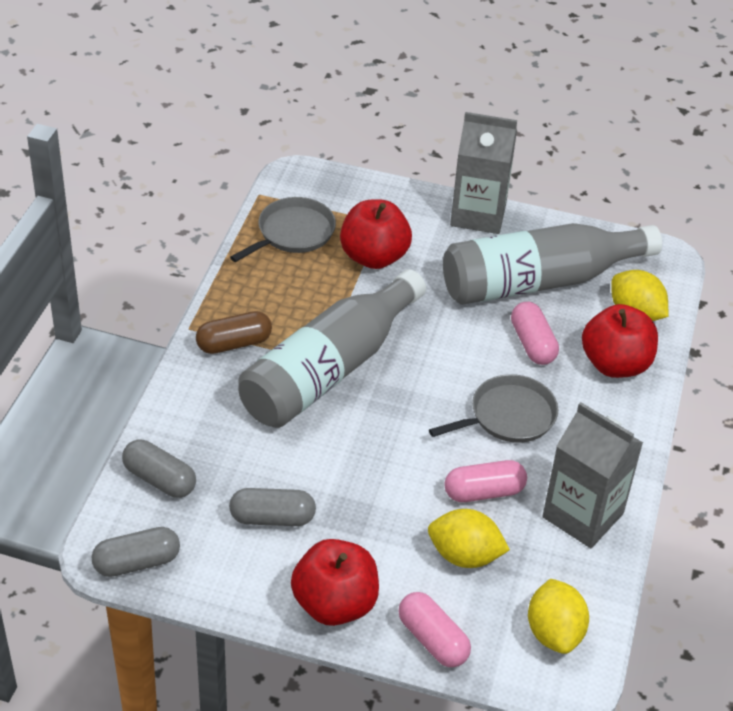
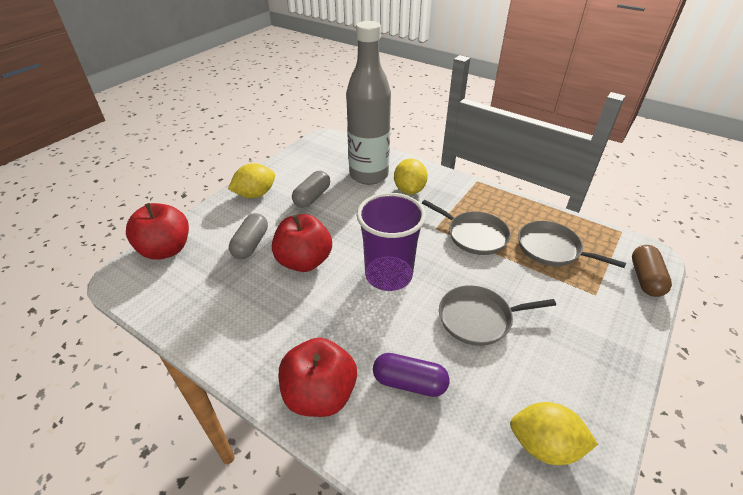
grey bottle: 2 -> 1
grey capsule: 3 -> 2
grey carton: 2 -> 0
grey pan: 2 -> 3
pink capsule: 3 -> 0
purple capsule: 0 -> 1
purple cup: 0 -> 1

